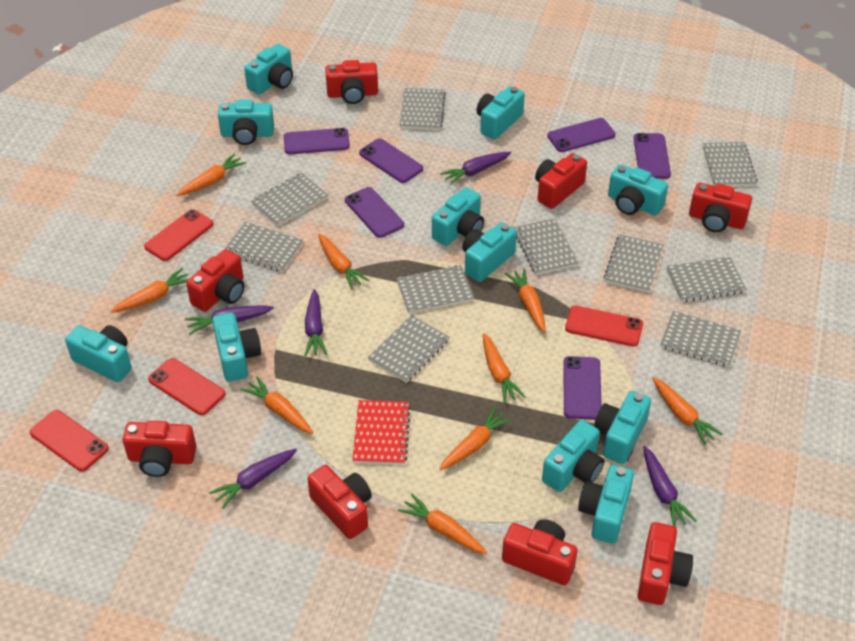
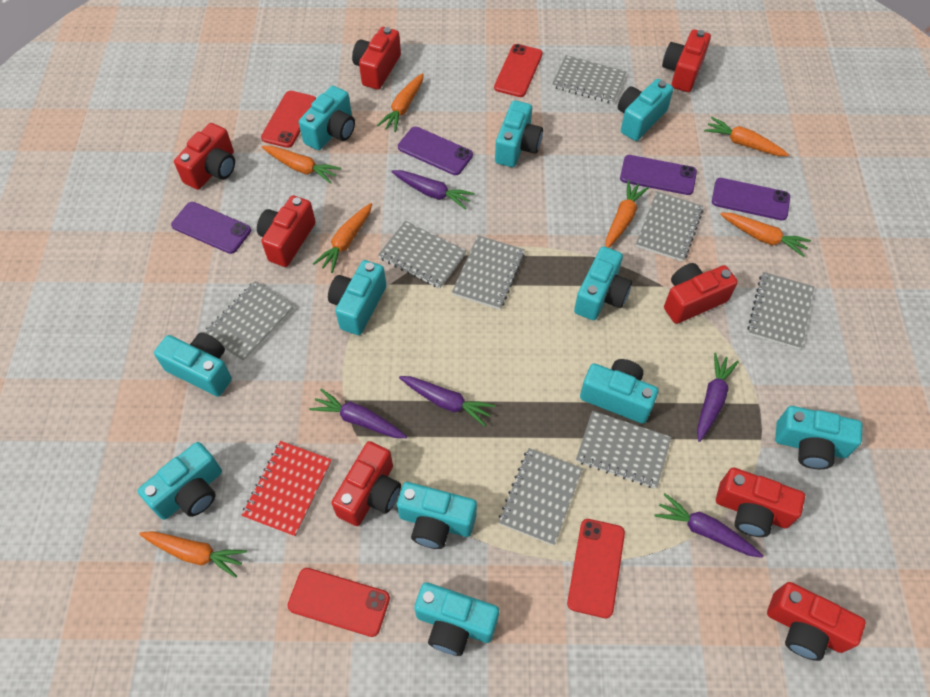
grey notebook: 10 -> 8
orange carrot: 9 -> 7
purple phone: 6 -> 4

